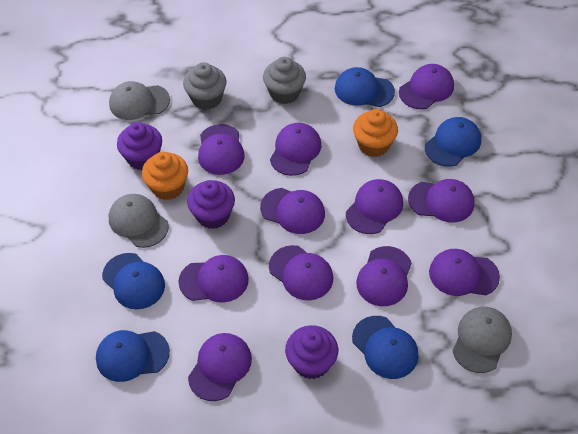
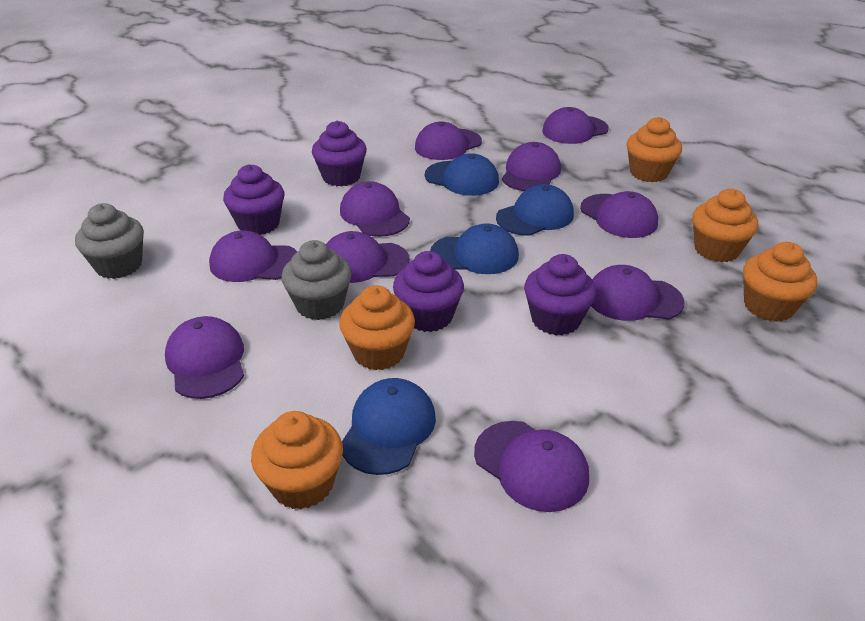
blue cap: 5 -> 4
grey cap: 3 -> 0
orange cupcake: 2 -> 5
purple cap: 11 -> 10
purple cupcake: 3 -> 4

